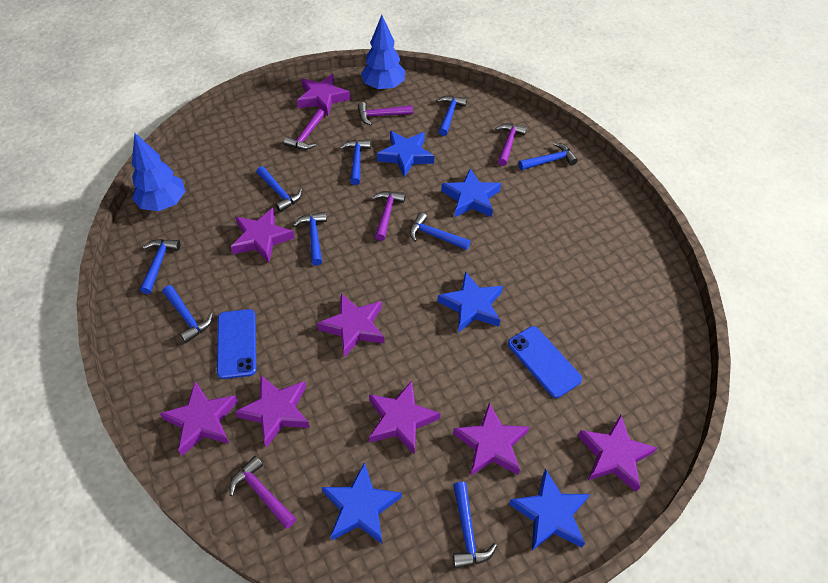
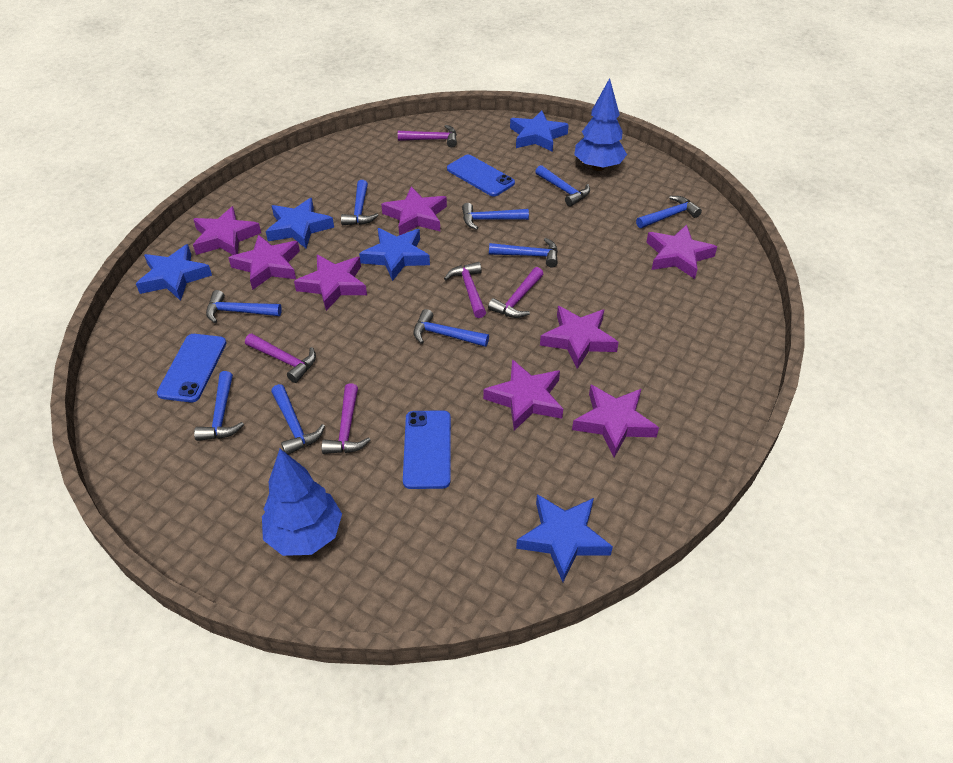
blue phone: 2 -> 3

